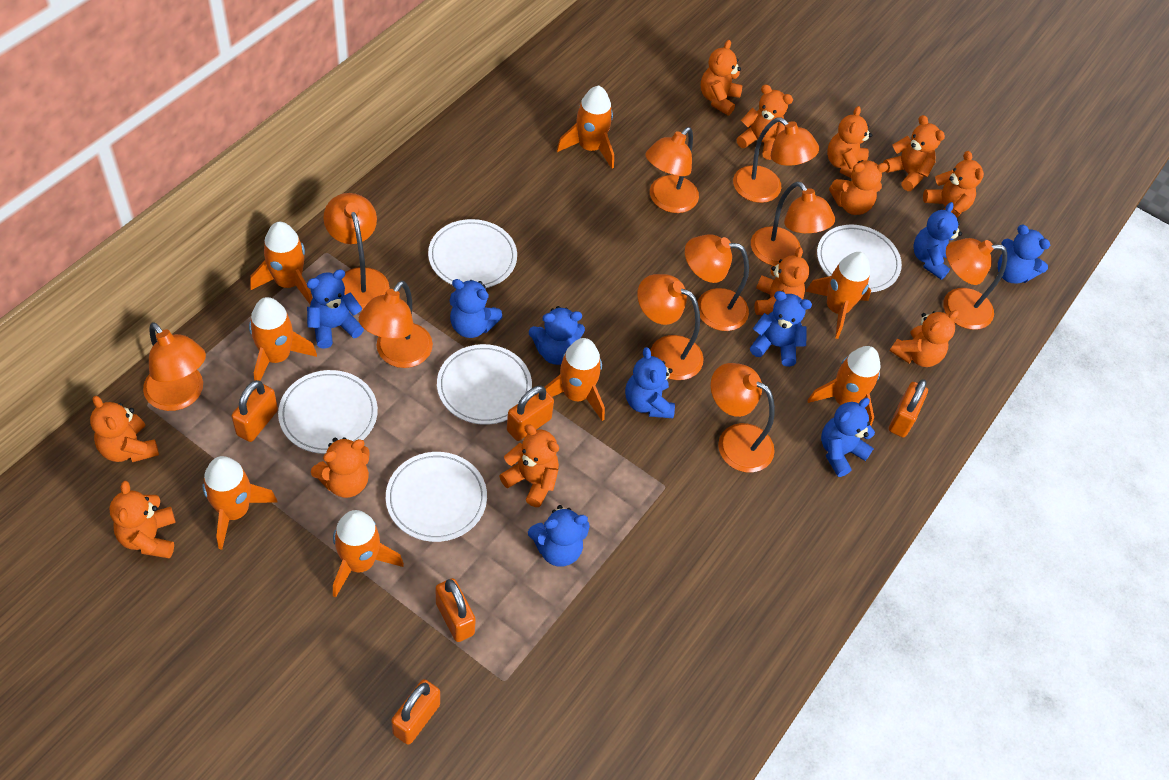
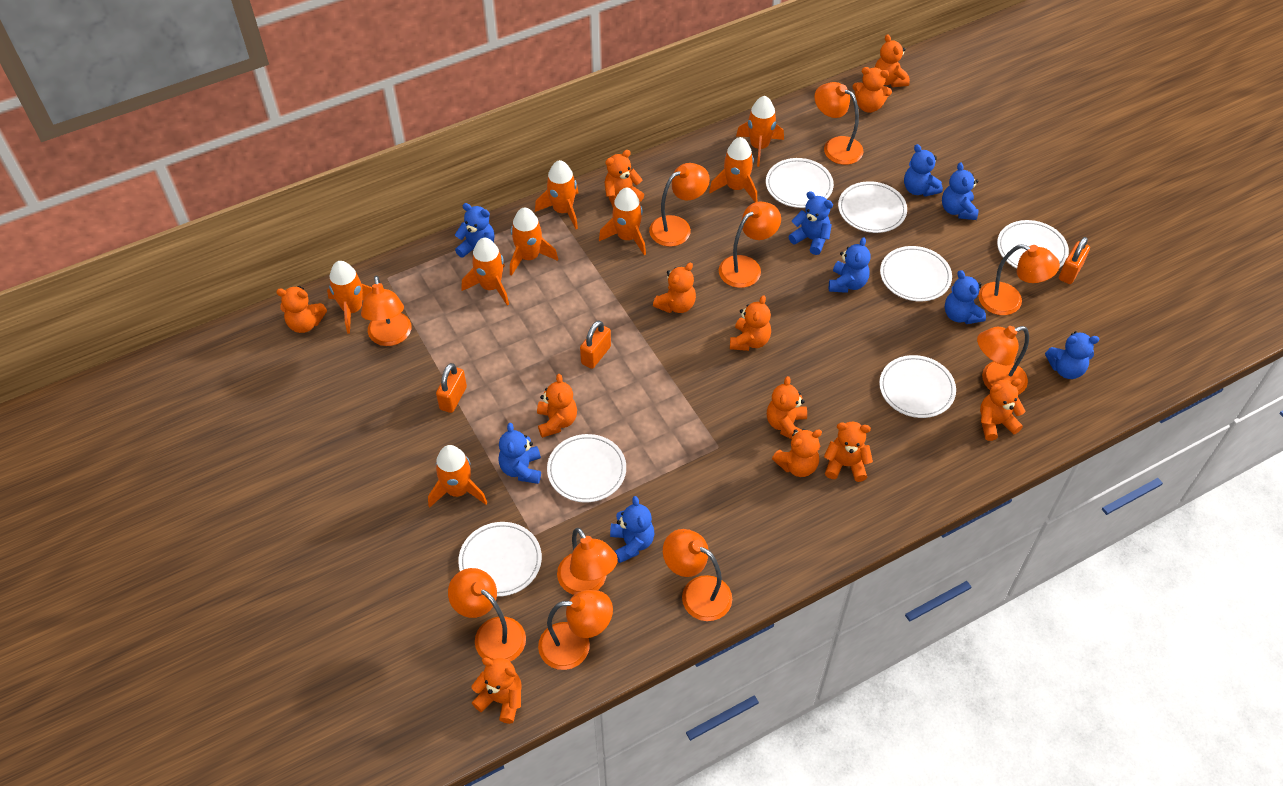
orange padlock: 5 -> 3
white plate: 5 -> 7

